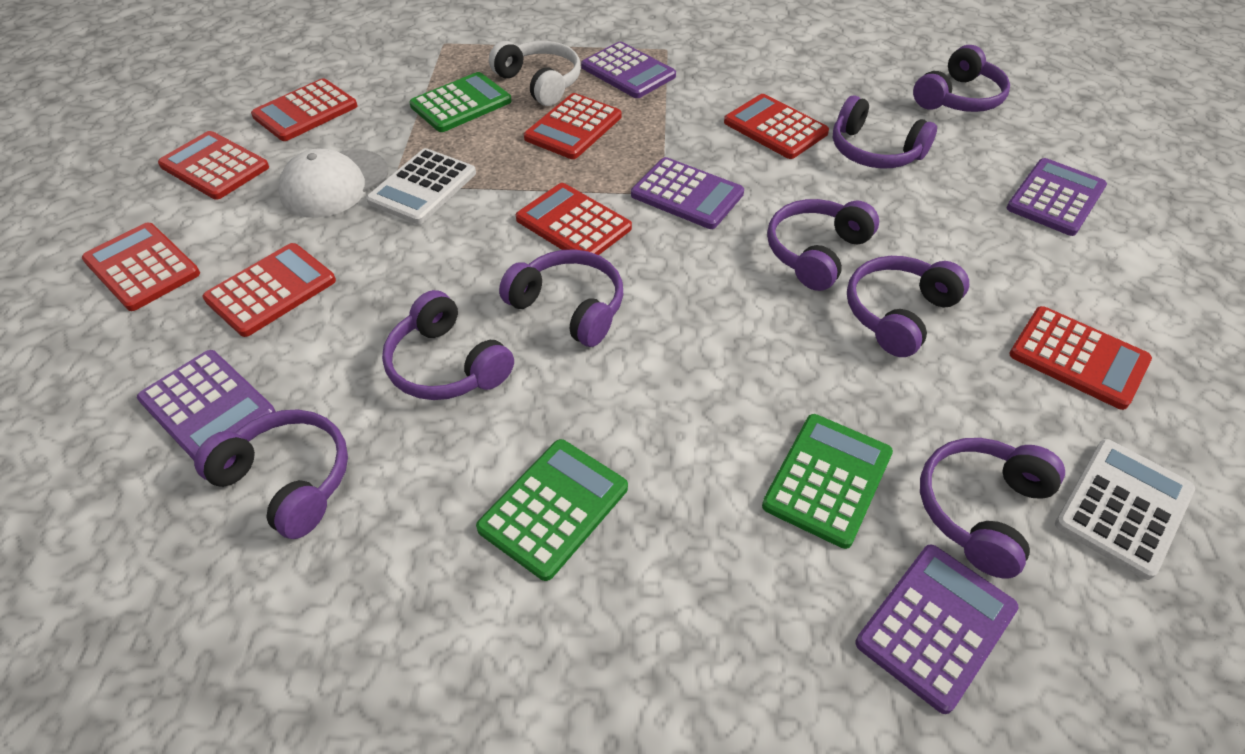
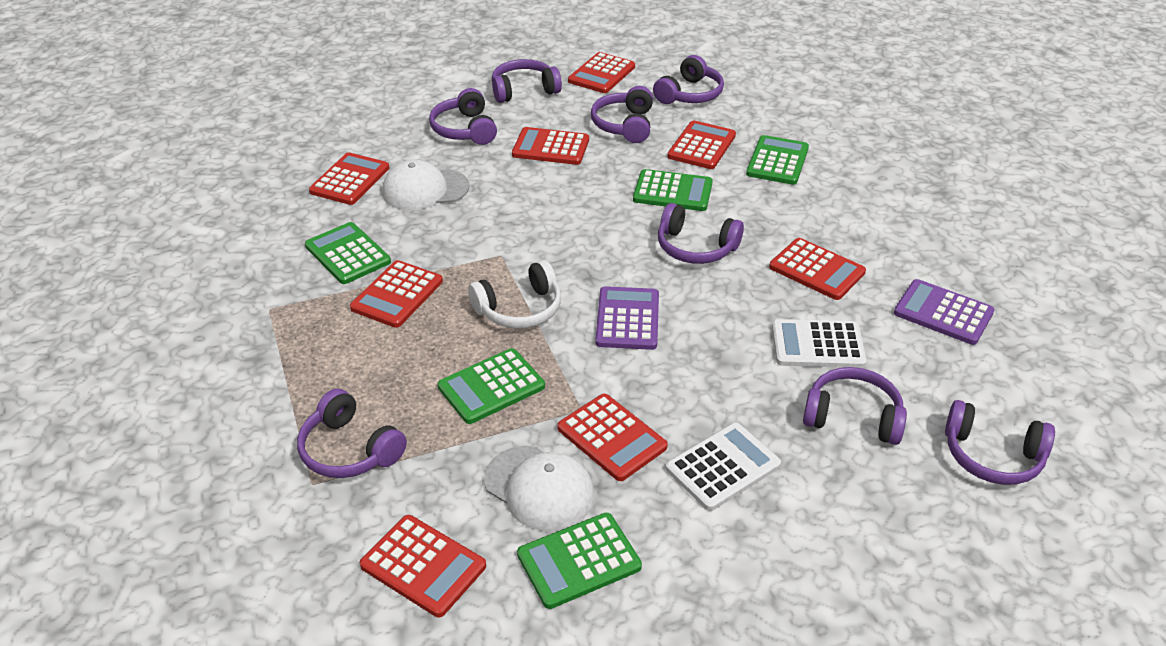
green calculator: 3 -> 5
purple calculator: 5 -> 2
white cap: 1 -> 2

